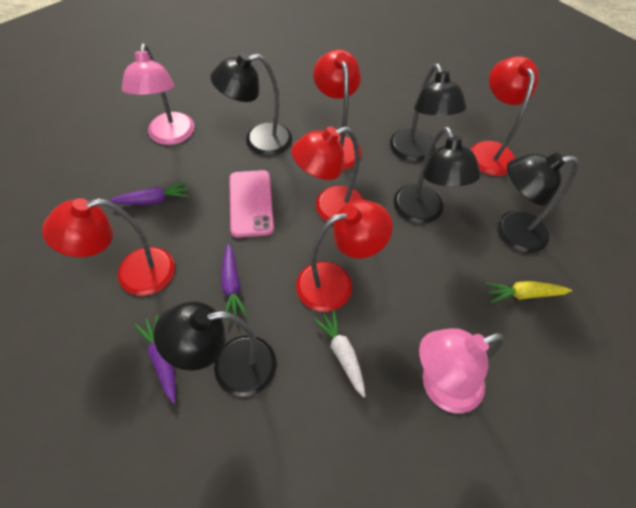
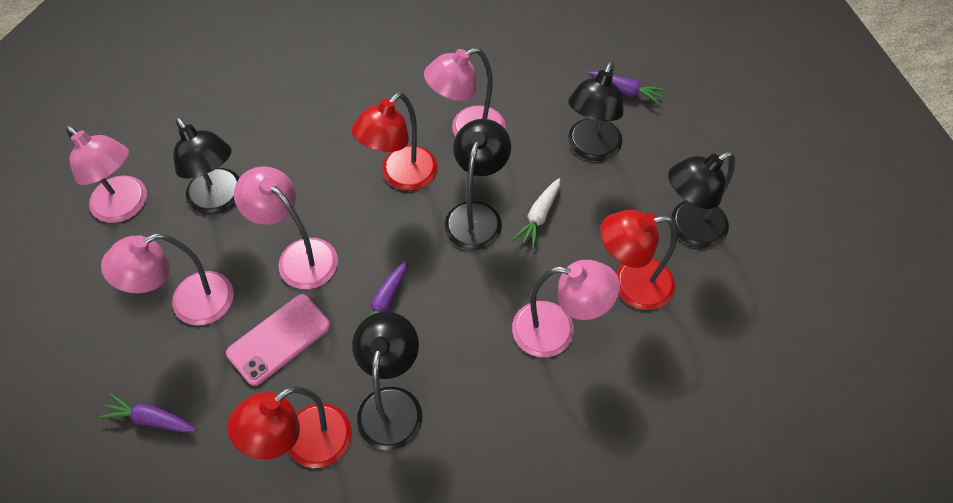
pink lamp: 2 -> 5
red lamp: 5 -> 3
yellow carrot: 1 -> 0

